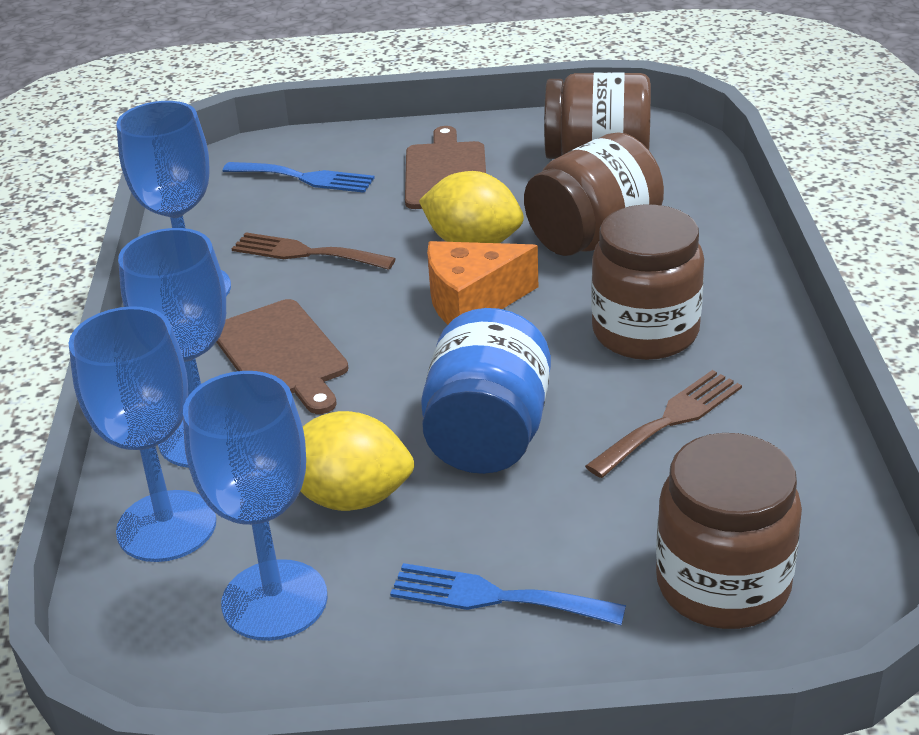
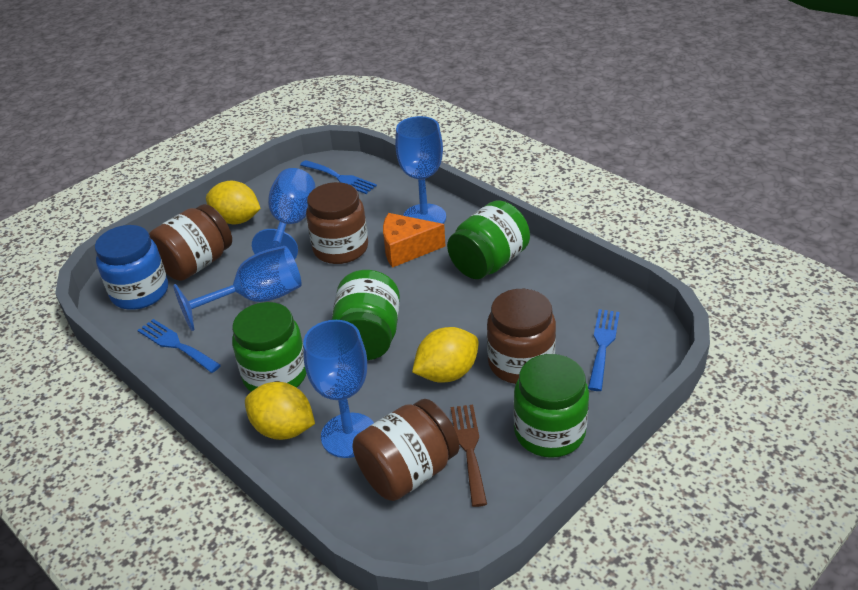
blue fork: 2 -> 3
brown cutting board: 2 -> 0
brown fork: 2 -> 1
green jar: 0 -> 4
yellow lemon: 2 -> 3

